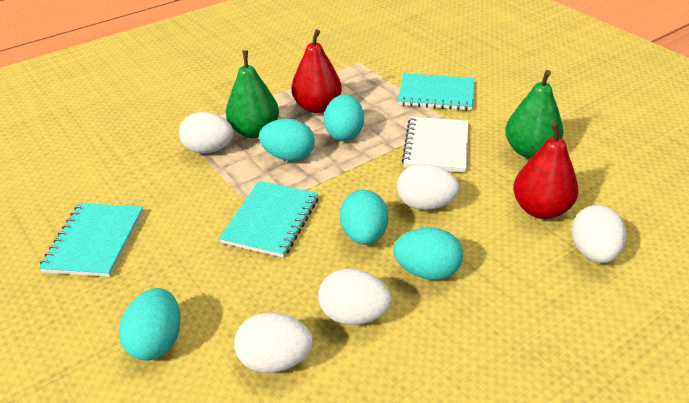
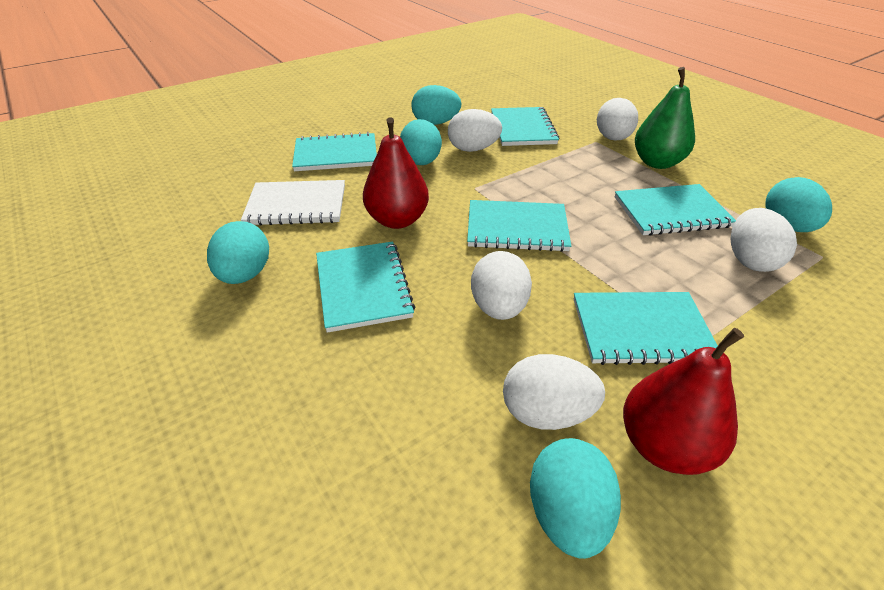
green pear: 2 -> 1
turquoise notebook: 3 -> 6

